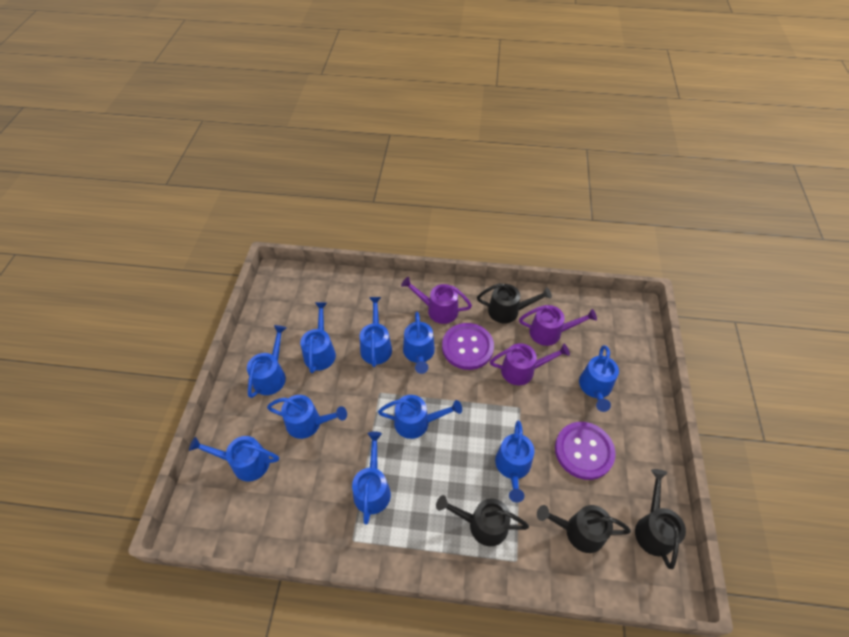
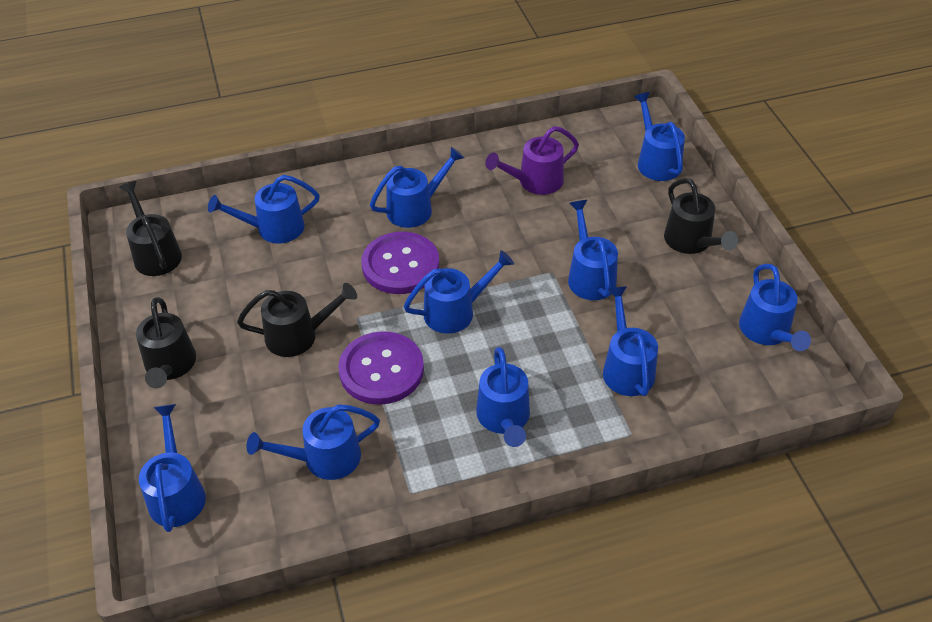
purple watering can: 3 -> 1

